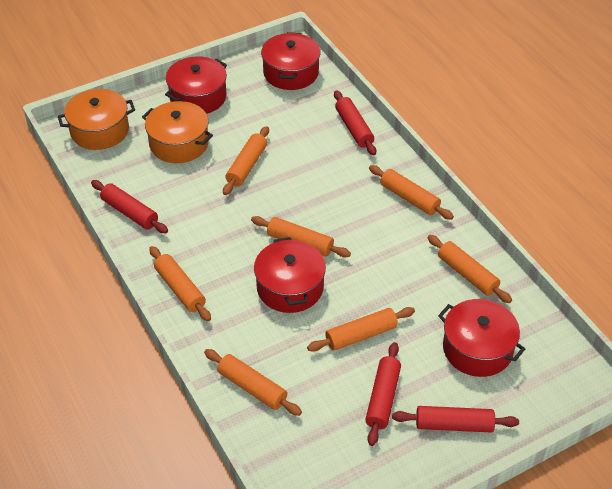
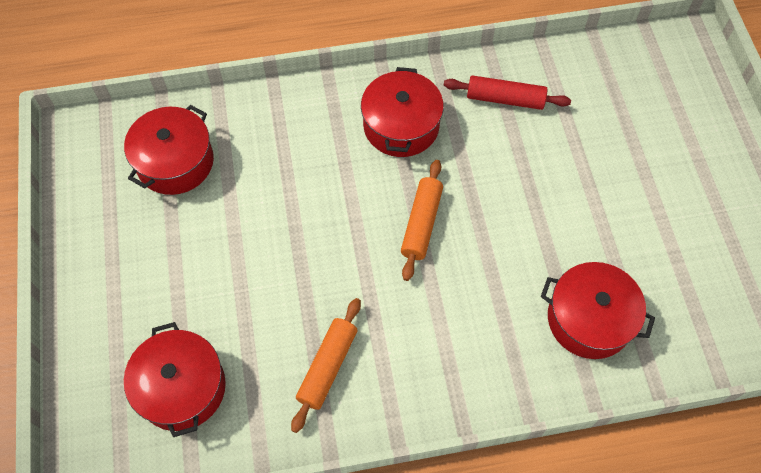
orange pot: 2 -> 0
orange rolling pin: 7 -> 2
red rolling pin: 4 -> 1

